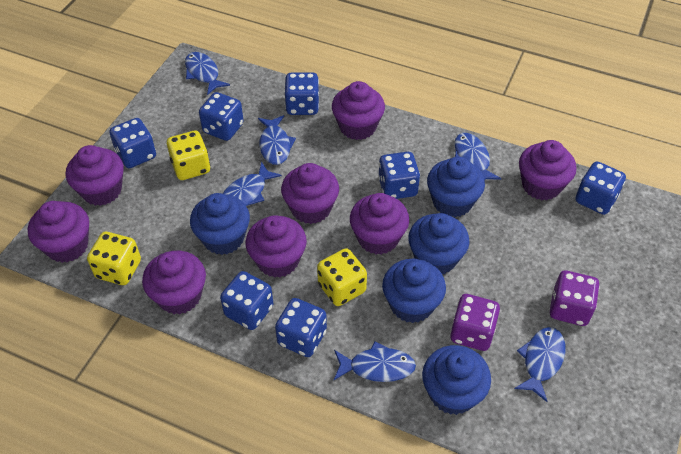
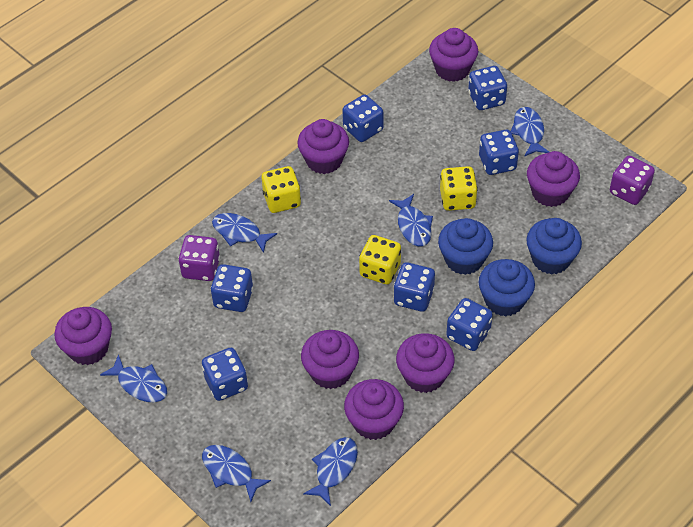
blue cupcake: 5 -> 3
purple cupcake: 8 -> 7

